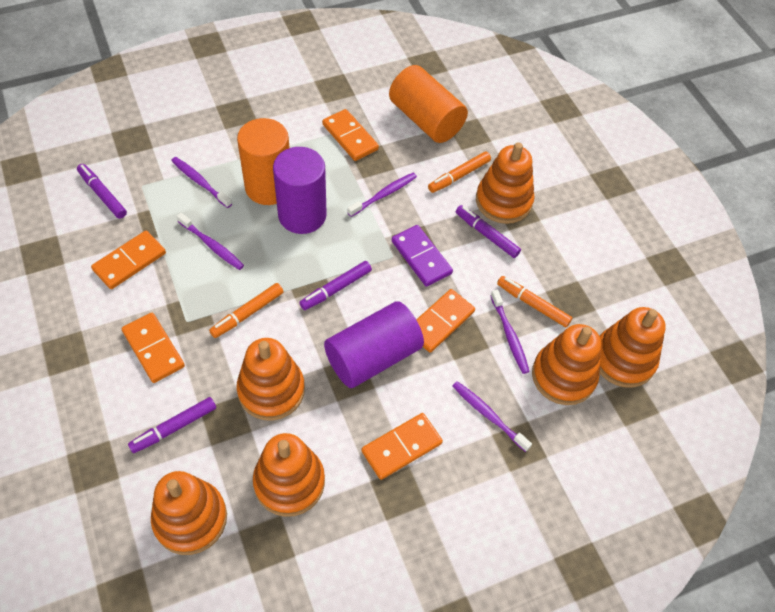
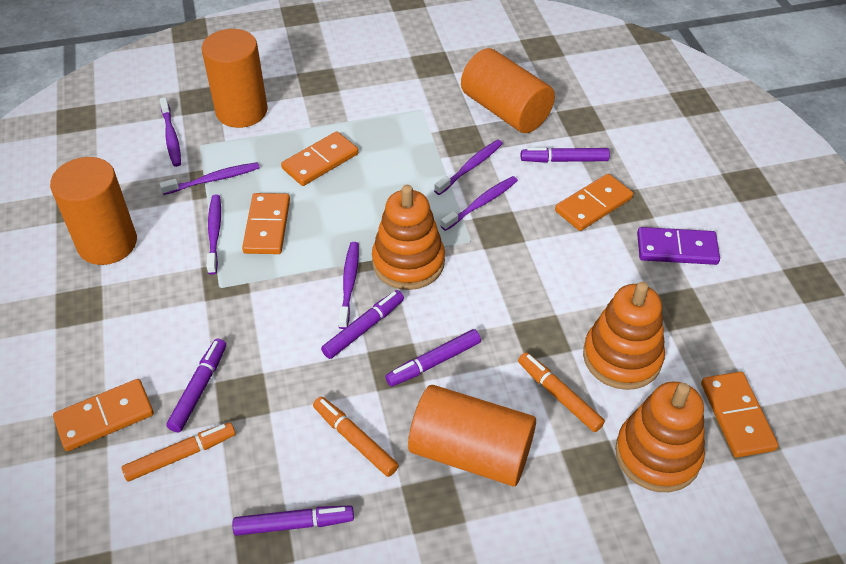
orange cylinder: 2 -> 4
orange stacking toy: 6 -> 3
purple cylinder: 2 -> 0
purple marker: 4 -> 5
purple toothbrush: 5 -> 6

